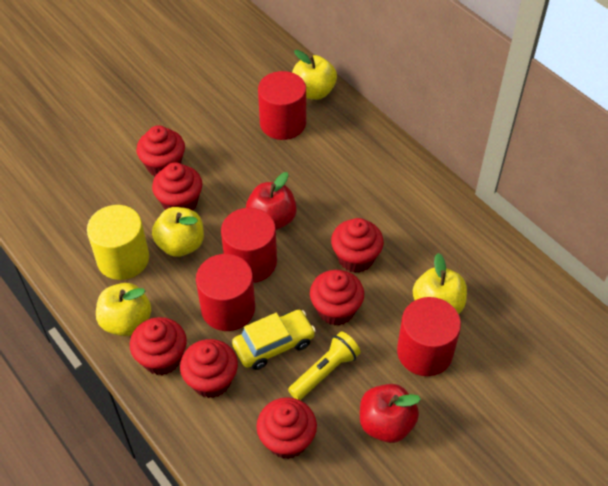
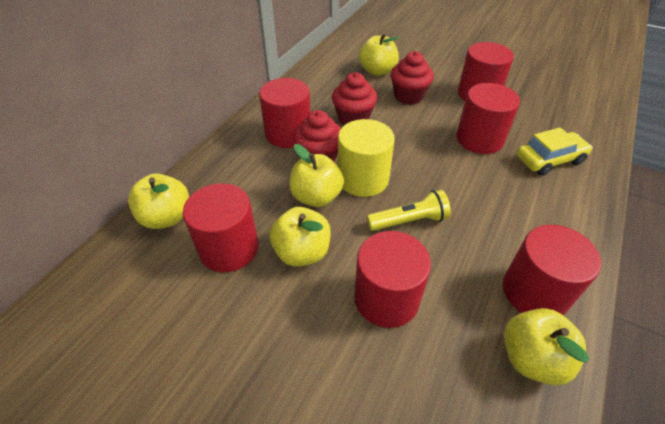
red apple: 2 -> 0
red cupcake: 7 -> 3
red cylinder: 4 -> 6
yellow apple: 4 -> 5

